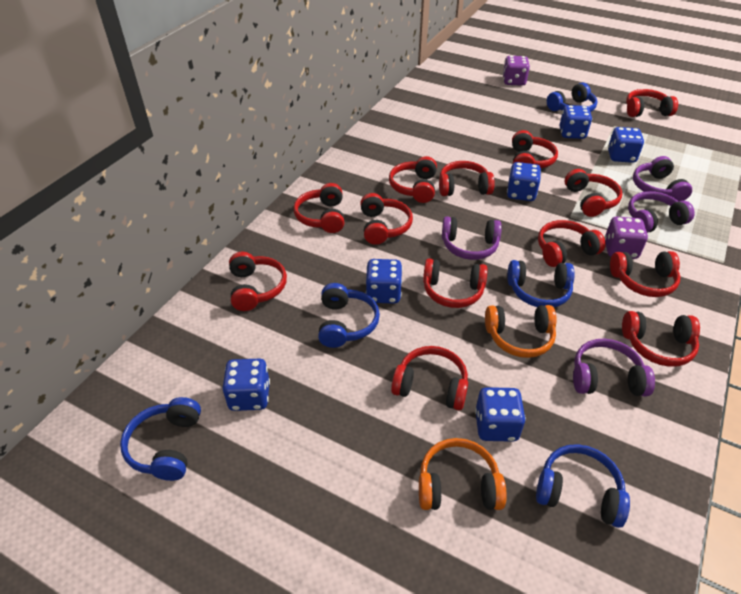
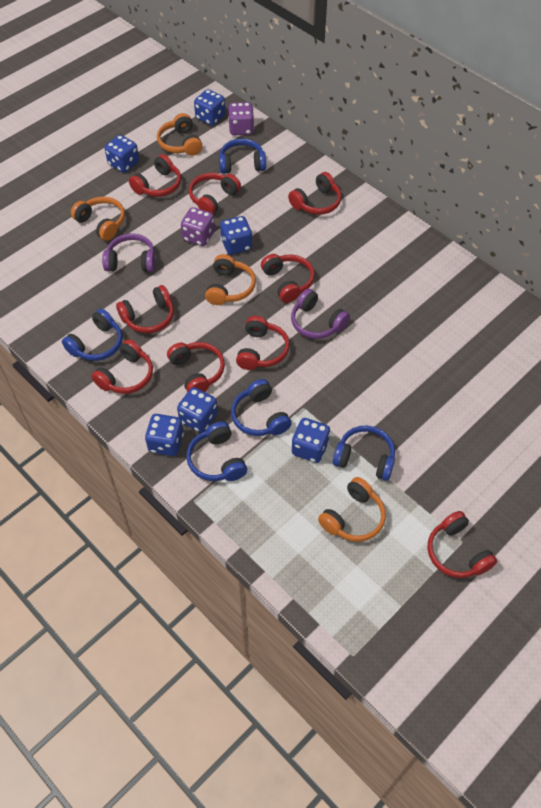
orange headphones: 2 -> 4
purple headphones: 4 -> 2
red headphones: 13 -> 9

